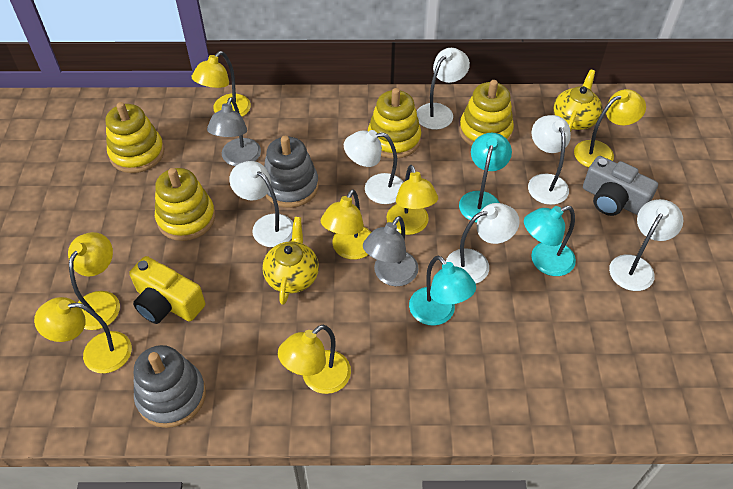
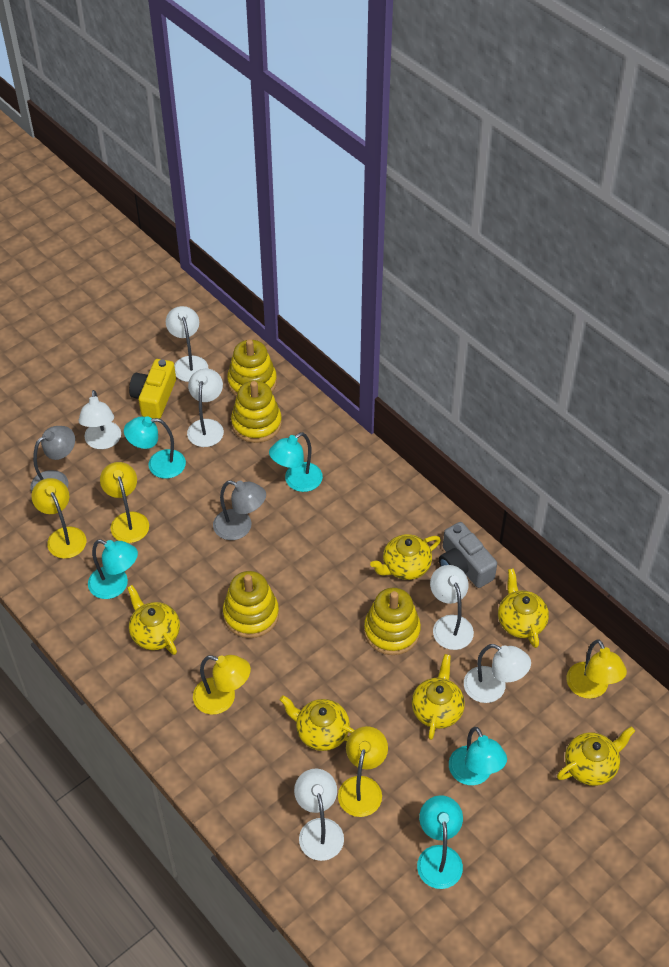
grey stacking toy: 2 -> 0
turquoise lamp: 3 -> 5
yellow lamp: 7 -> 5
yellow teapot: 2 -> 6

